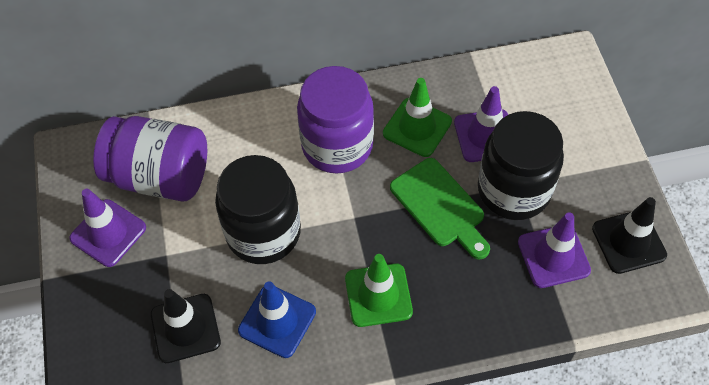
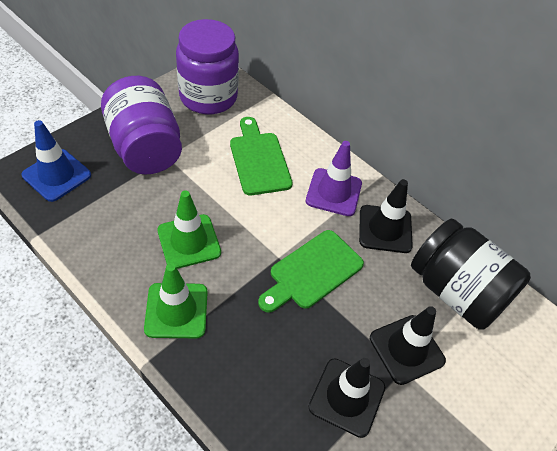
black jar: 2 -> 1
black traffic cone: 2 -> 3
green cutting board: 1 -> 2
purple traffic cone: 3 -> 1

